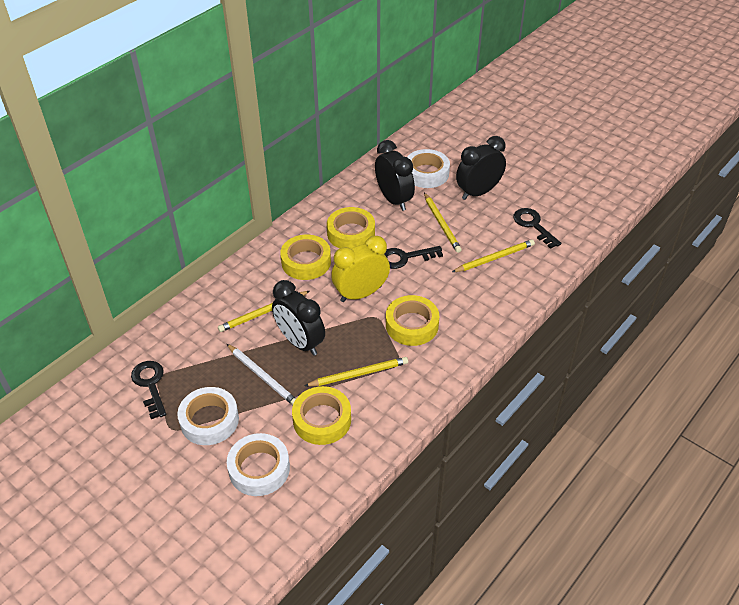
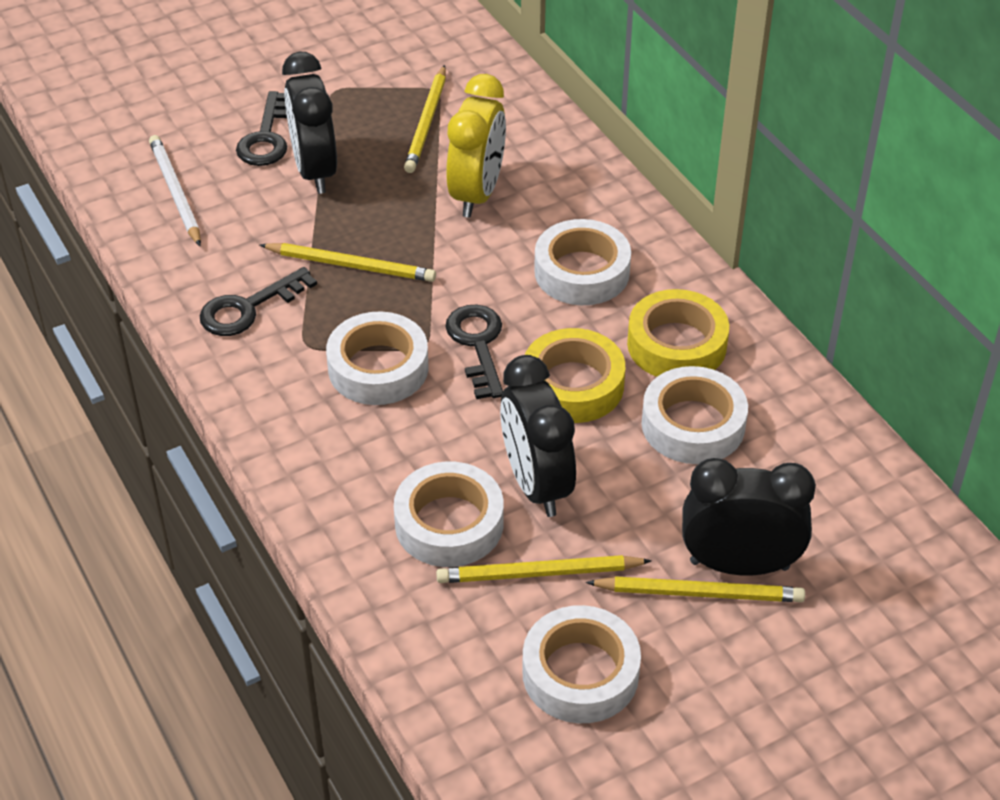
white tape: 3 -> 5
yellow tape: 4 -> 2

